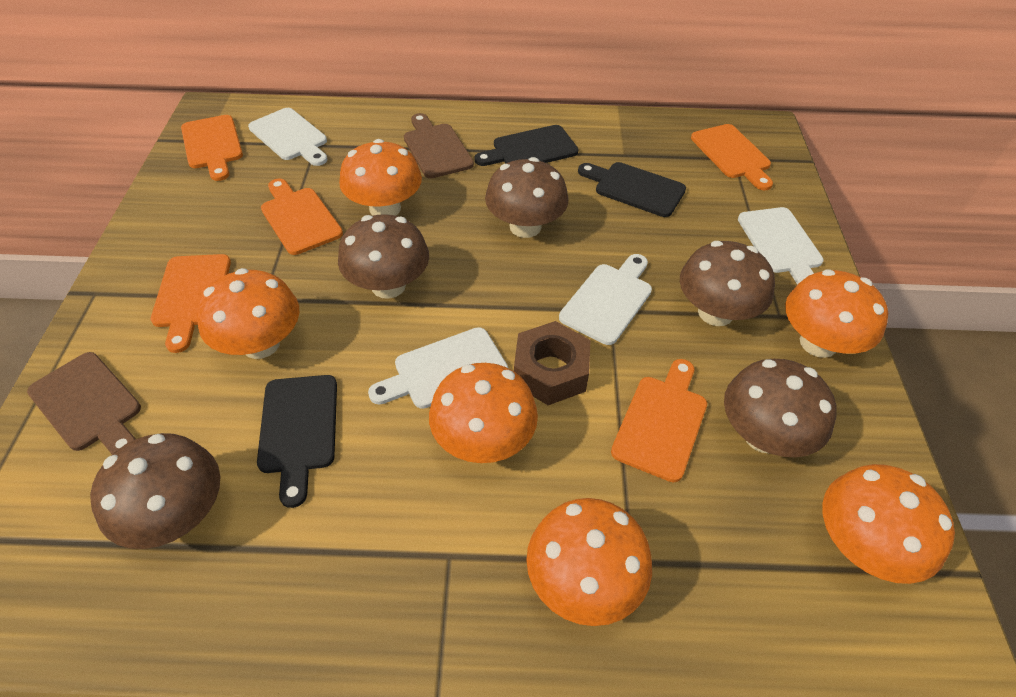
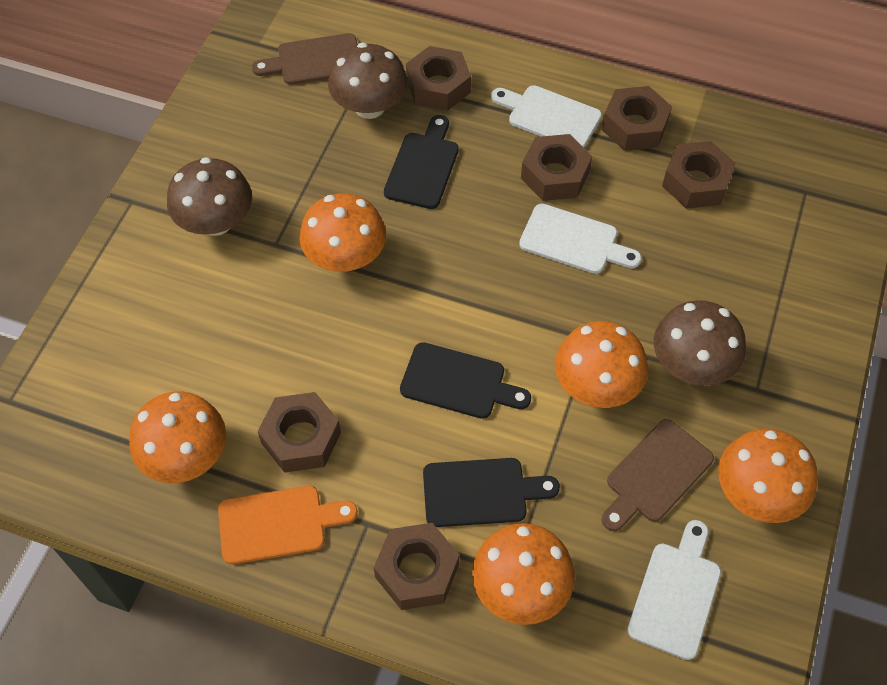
brown mushroom: 5 -> 3
brown nut: 1 -> 6
orange cutting board: 5 -> 1
orange mushroom: 6 -> 5
white cutting board: 4 -> 3

